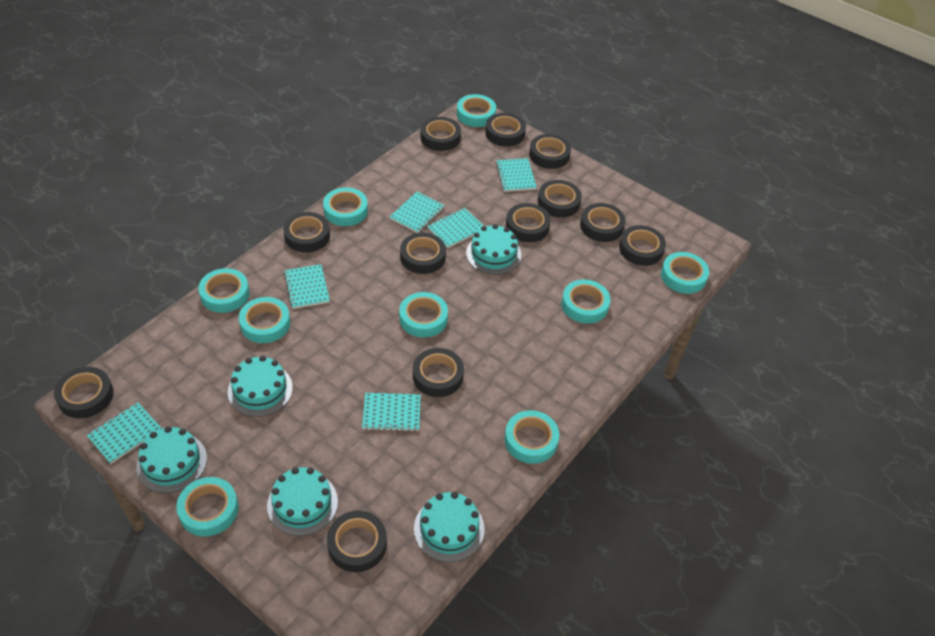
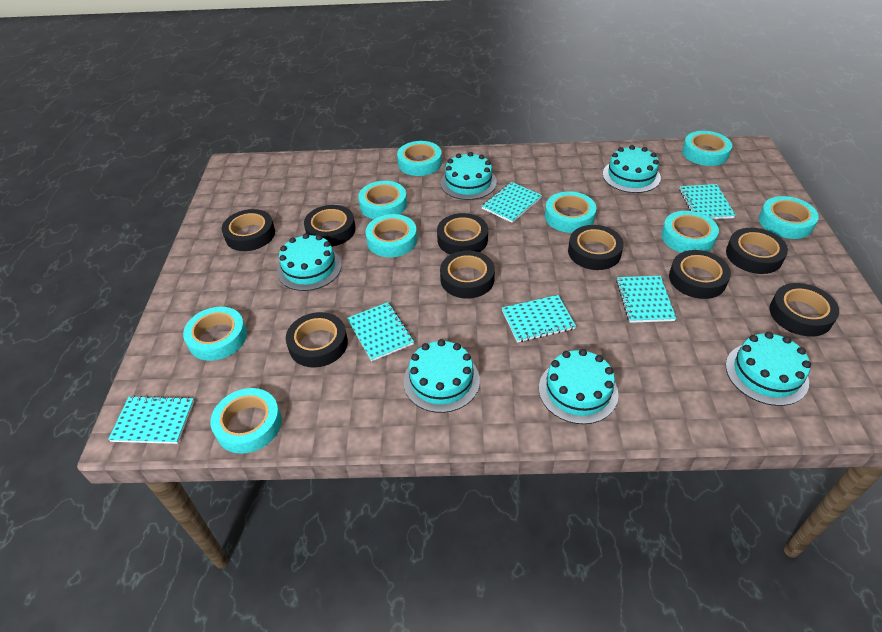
black tape: 12 -> 9
turquoise cake: 5 -> 6

